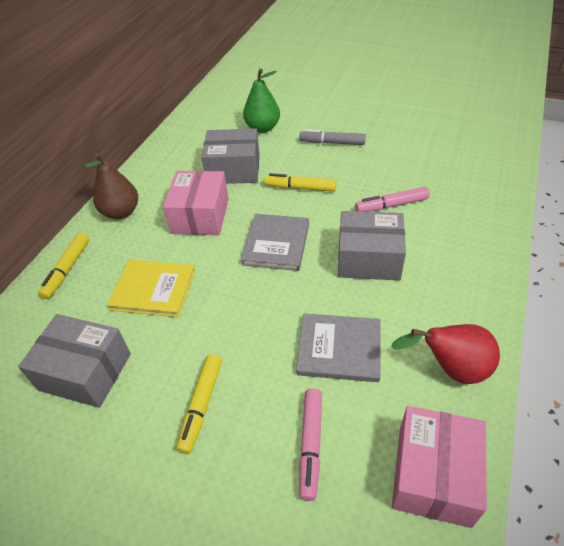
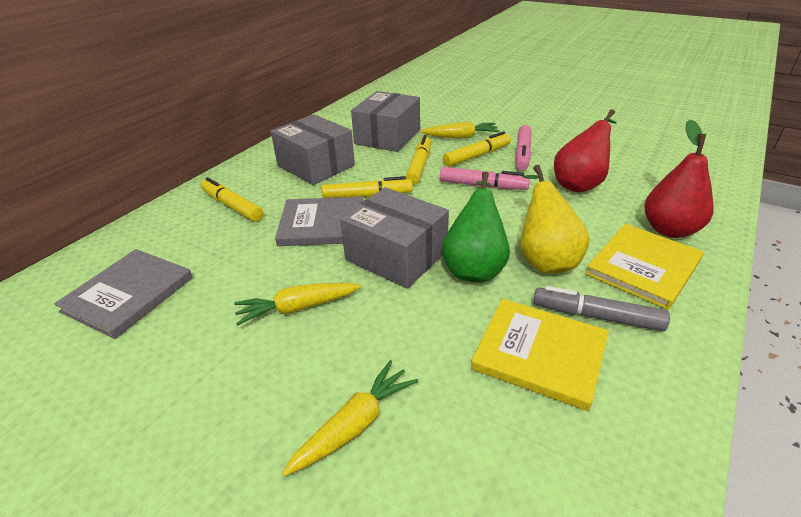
brown pear: 1 -> 0
pink box: 2 -> 0
red pear: 1 -> 2
yellow book: 1 -> 2
yellow carrot: 0 -> 3
yellow marker: 3 -> 4
yellow pear: 0 -> 1

